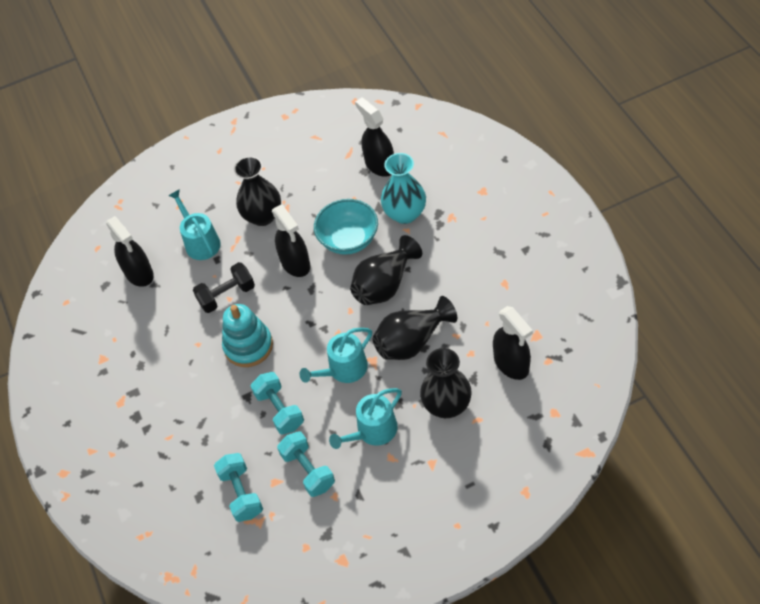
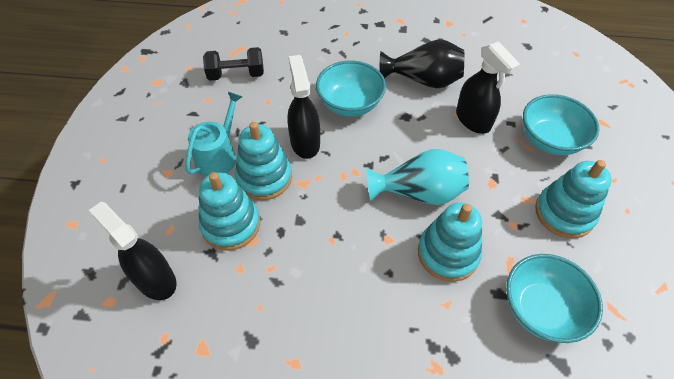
black spray bottle: 4 -> 3
black vase: 4 -> 1
turquoise bowl: 1 -> 3
turquoise dumbbell: 3 -> 0
turquoise stacking toy: 1 -> 4
turquoise watering can: 3 -> 1

